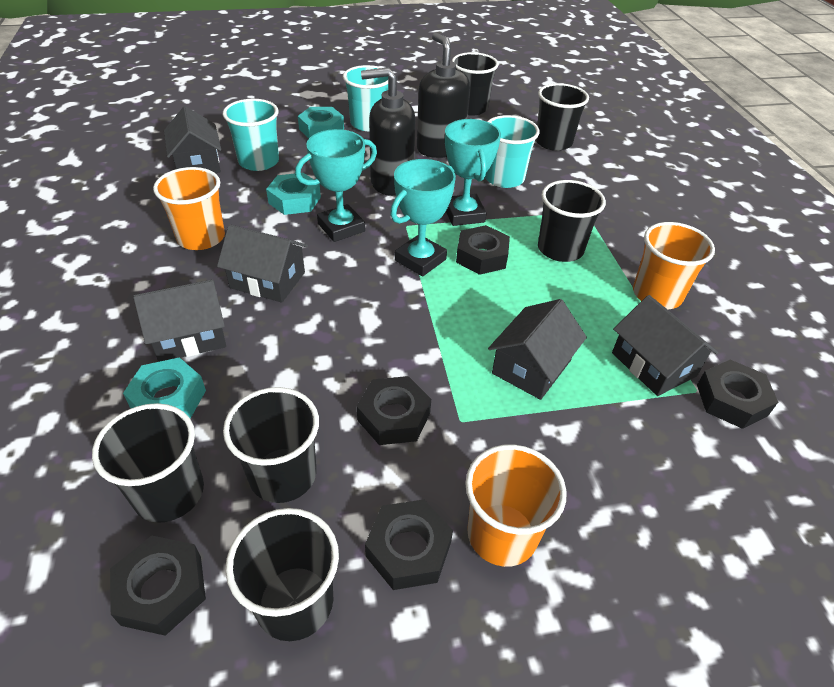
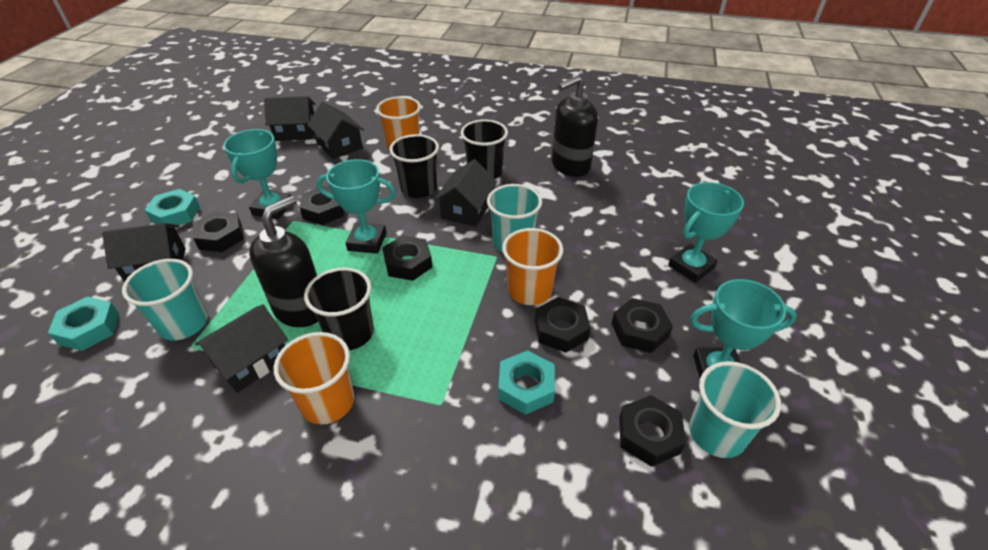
black cup: 6 -> 3
black nut: 5 -> 6
turquoise trophy: 3 -> 4

